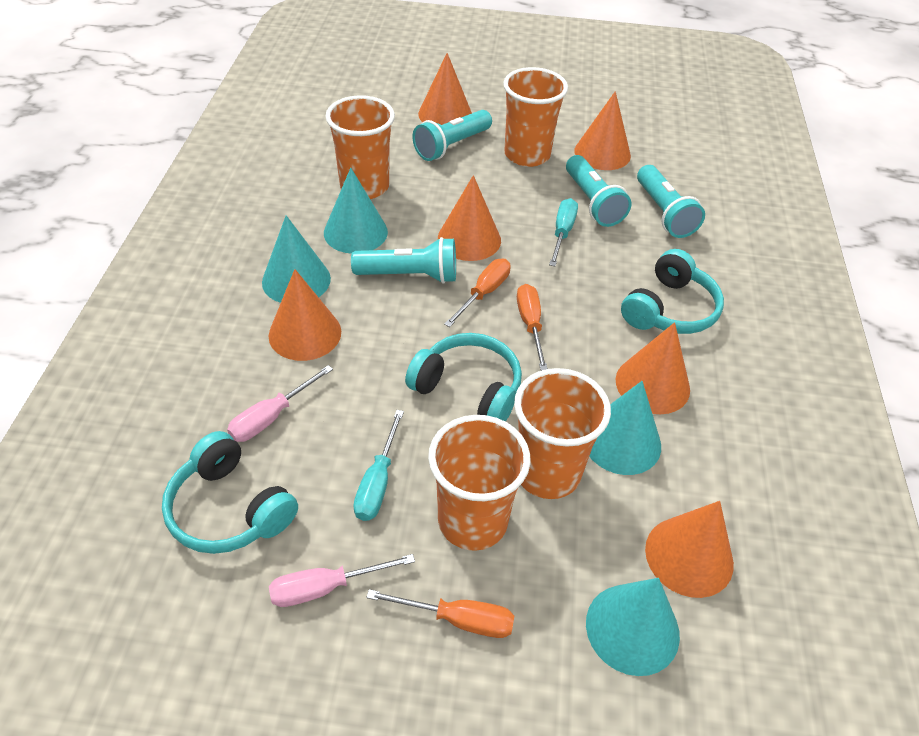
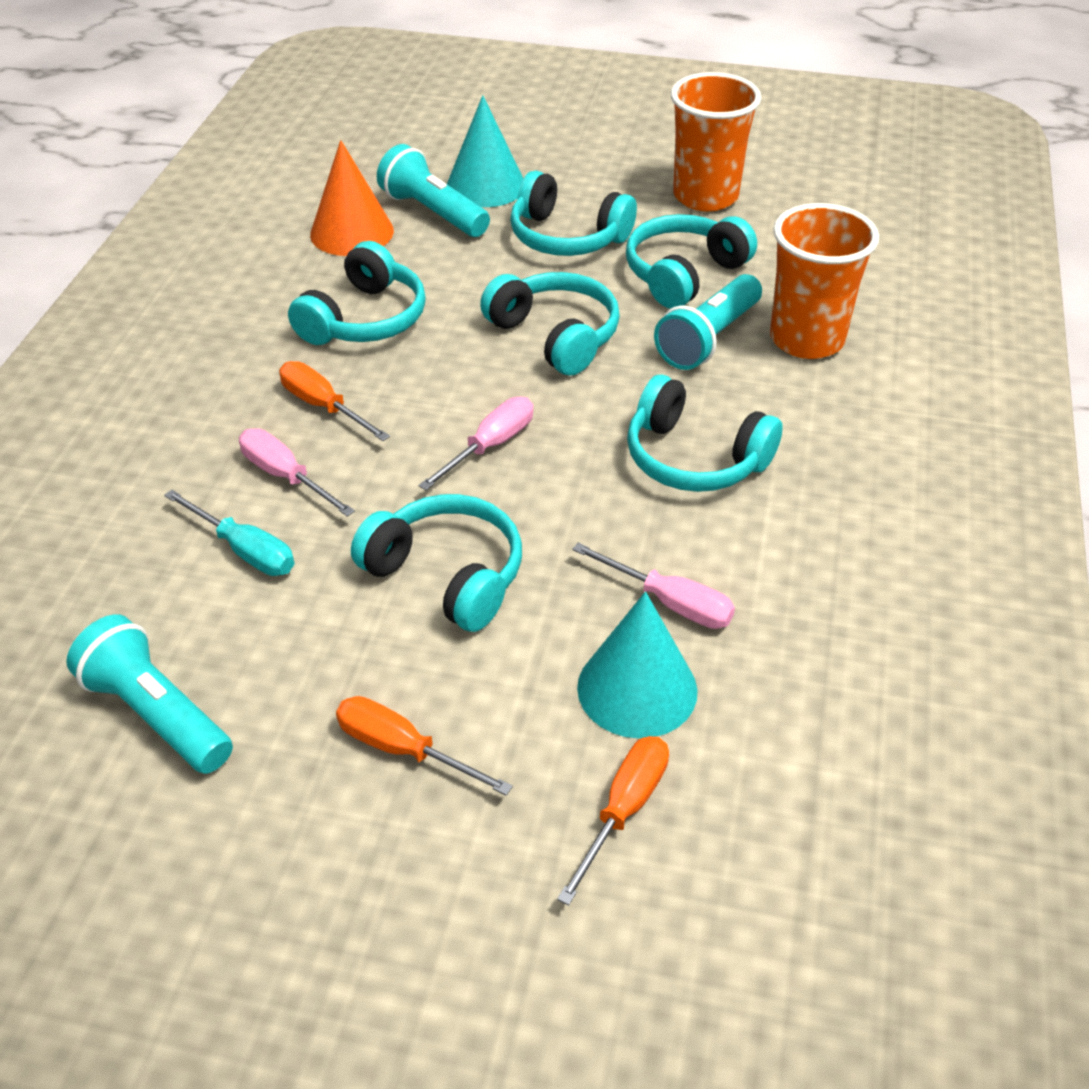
orange cone: 6 -> 1
orange cup: 4 -> 2
pink screwdriver: 2 -> 3
turquoise cone: 4 -> 2
turquoise flashlight: 4 -> 3
turquoise headphones: 3 -> 6
turquoise screwdriver: 2 -> 1

